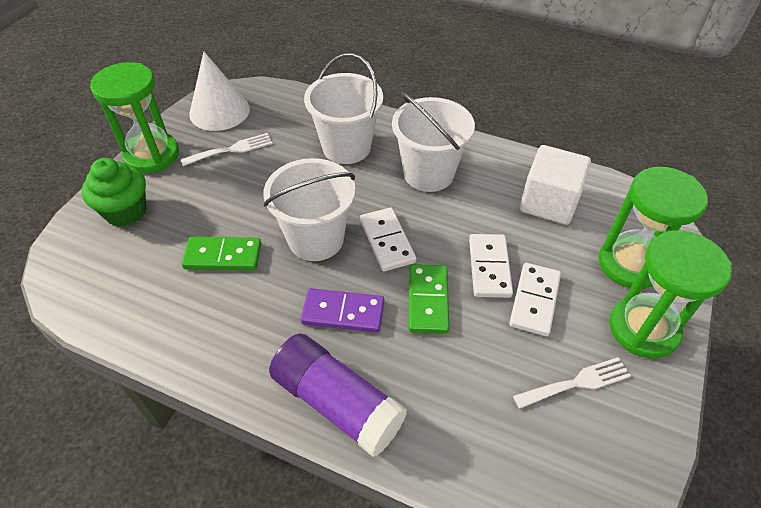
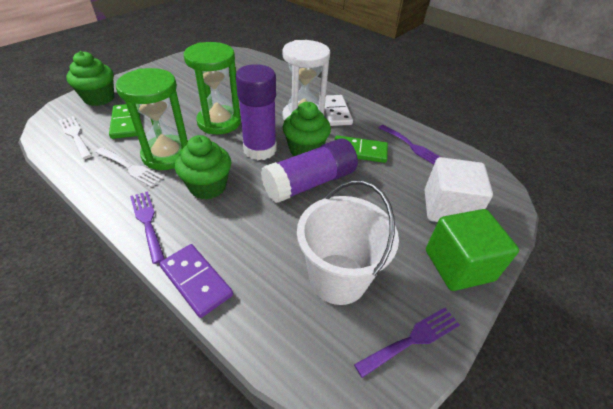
green cube: 0 -> 1
green cupcake: 1 -> 3
green hourglass: 3 -> 2
purple fork: 0 -> 3
purple glue stick: 1 -> 2
white bucket: 3 -> 1
white cone: 1 -> 0
white domino: 3 -> 1
white hourglass: 0 -> 1

